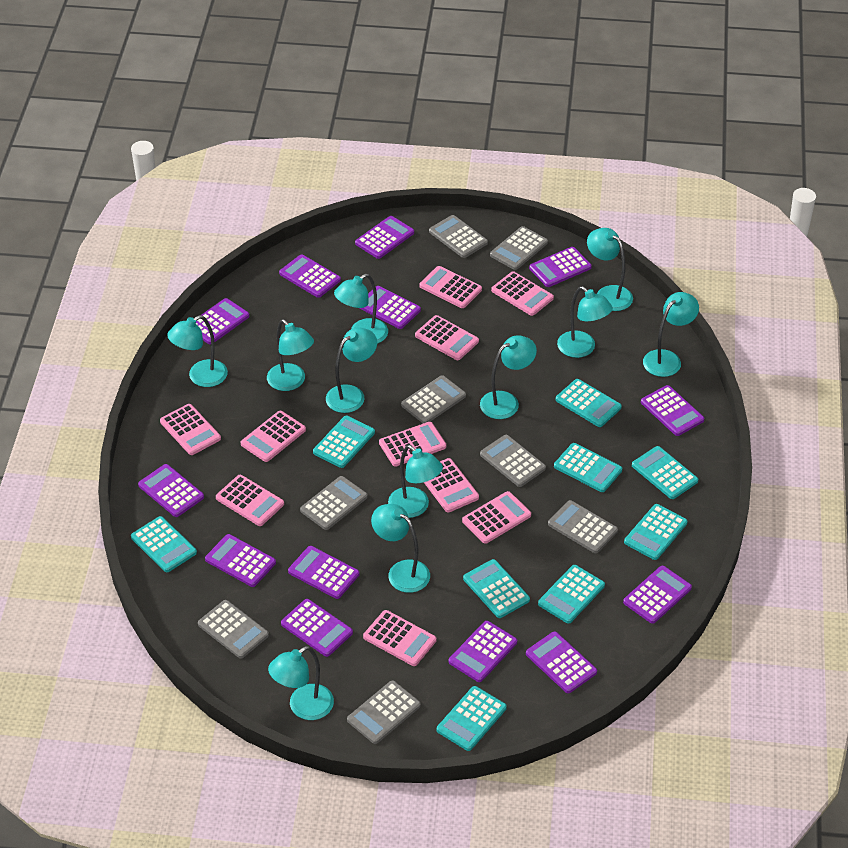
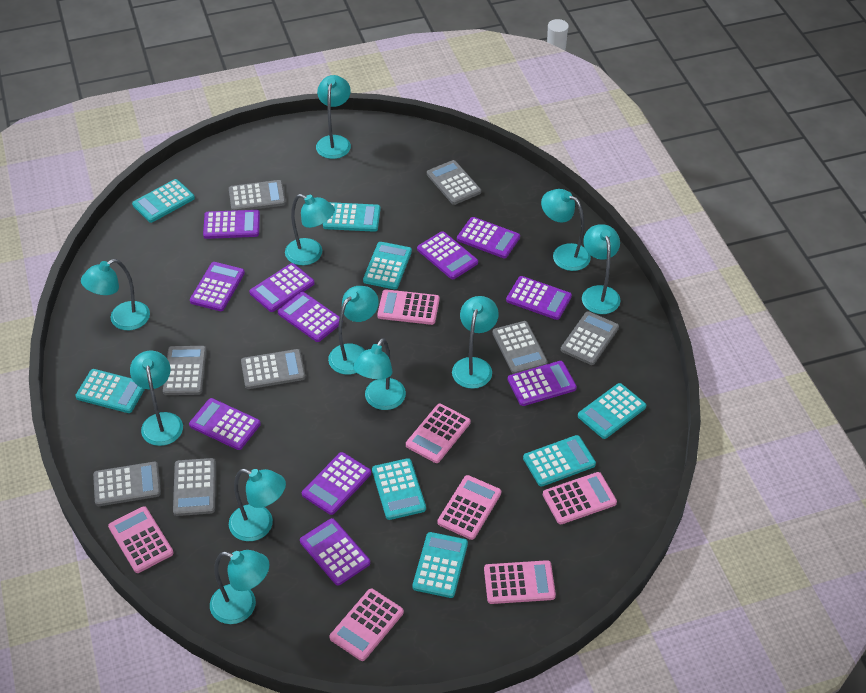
pink calculator: 10 -> 7
purple calculator: 13 -> 11
turquoise calculator: 9 -> 8

